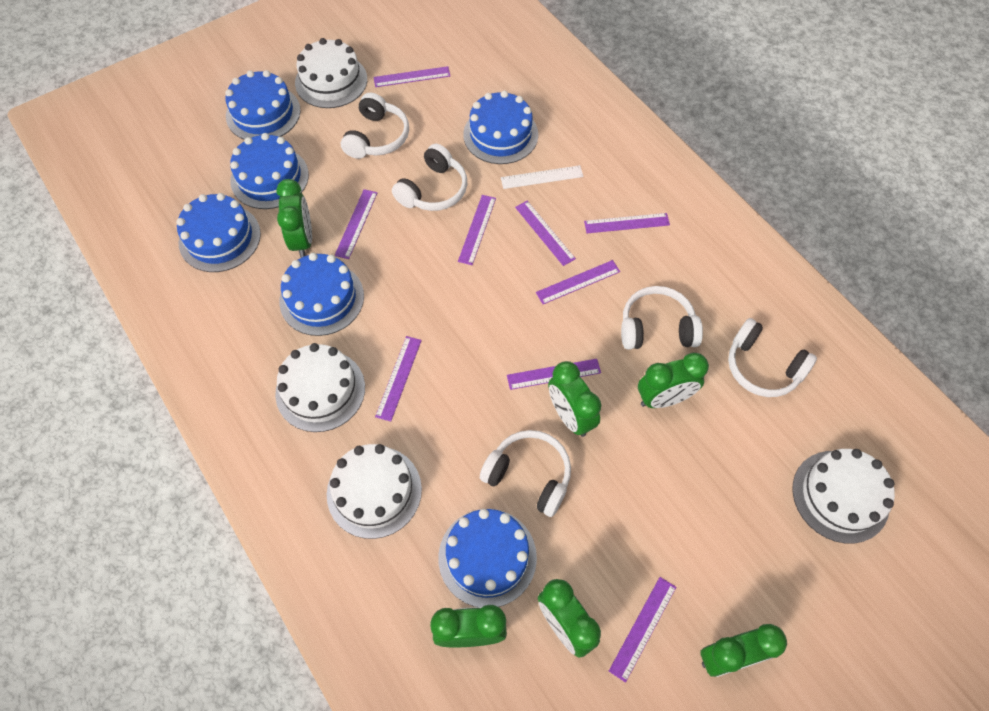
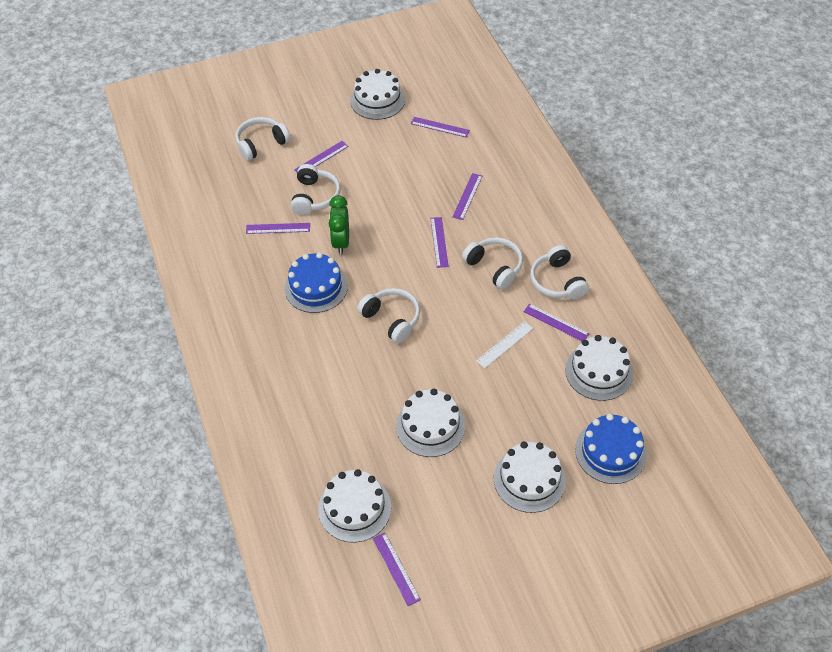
blue cake: 6 -> 2
green clock: 6 -> 1
purple ruler: 9 -> 7
white cake: 4 -> 5

